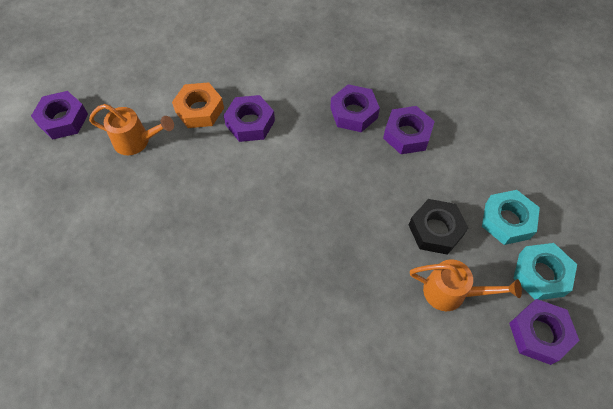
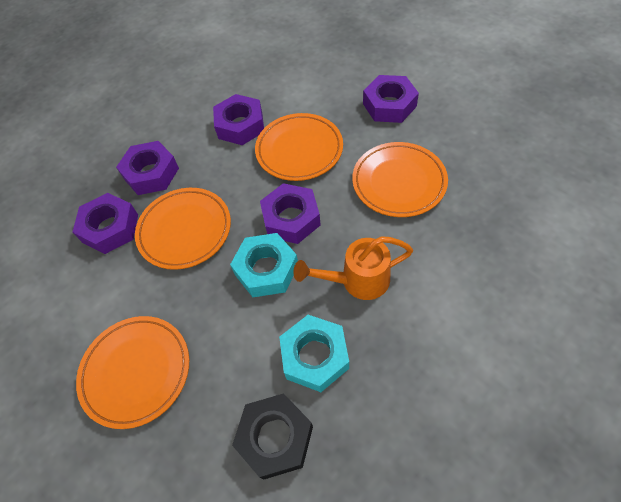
orange nut: 1 -> 0
orange plate: 0 -> 4
orange watering can: 2 -> 1

